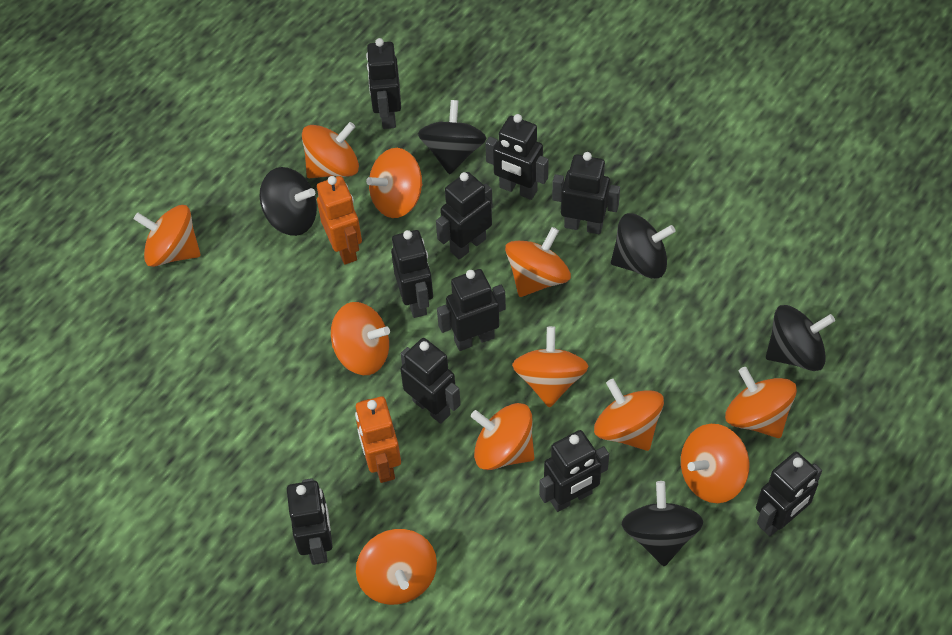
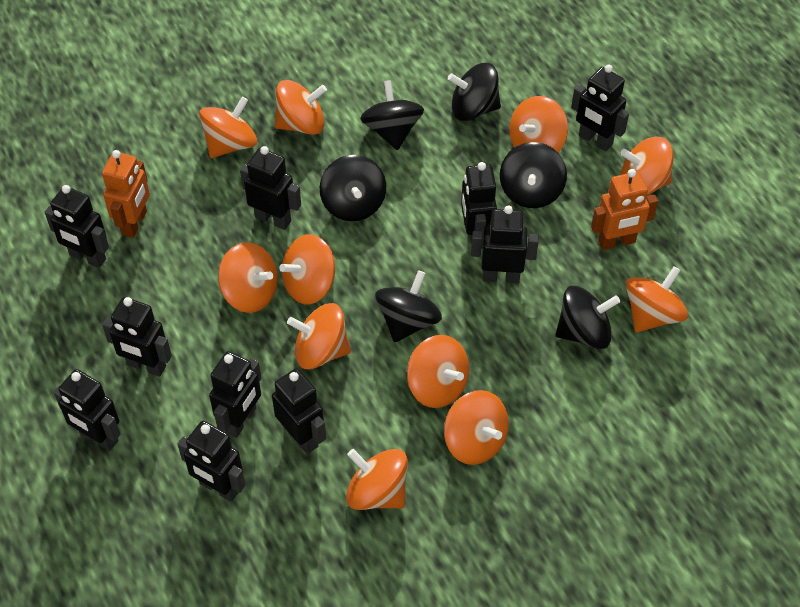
black spinning top: 5 -> 6

